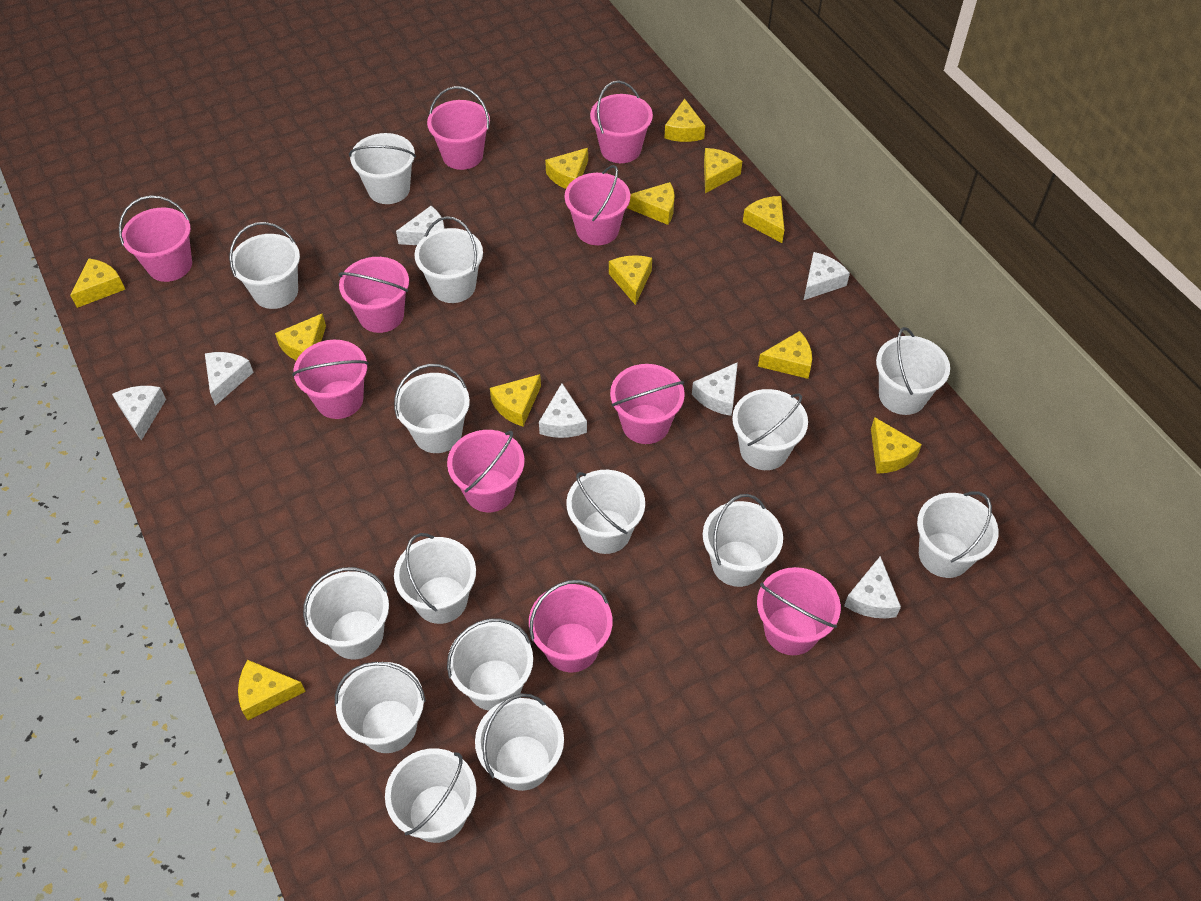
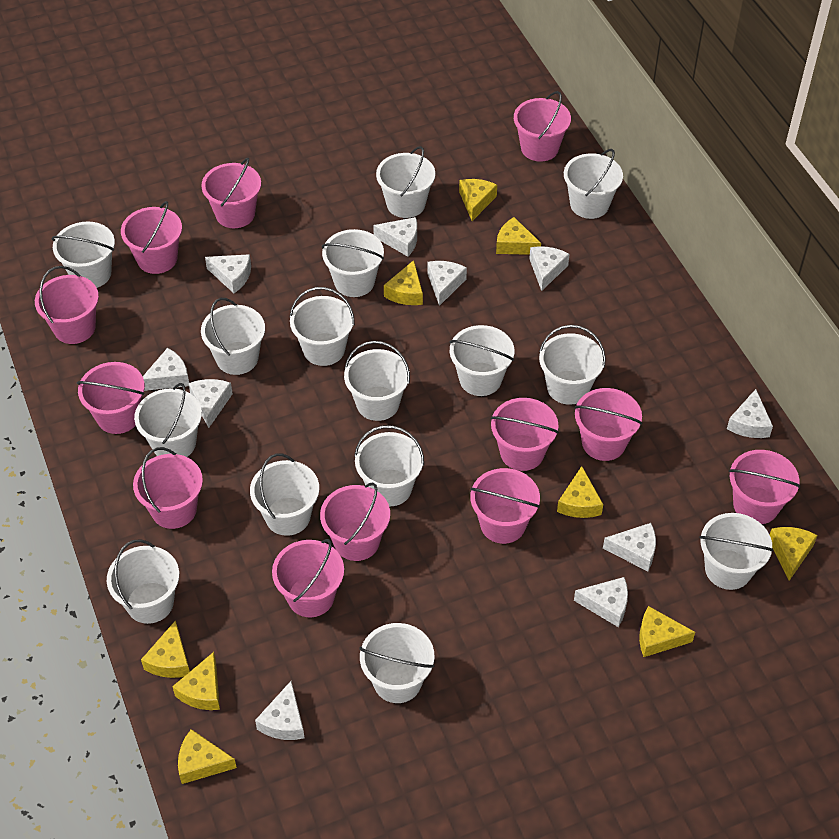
pink bucket: 10 -> 12
white cheese: 7 -> 10
yellow cheese: 12 -> 9

